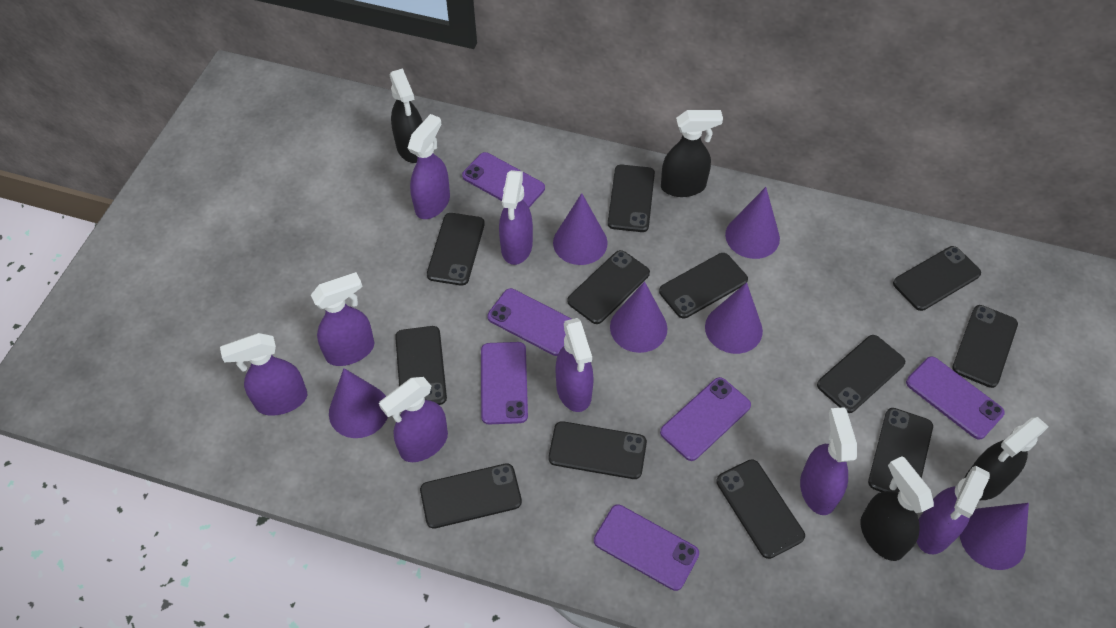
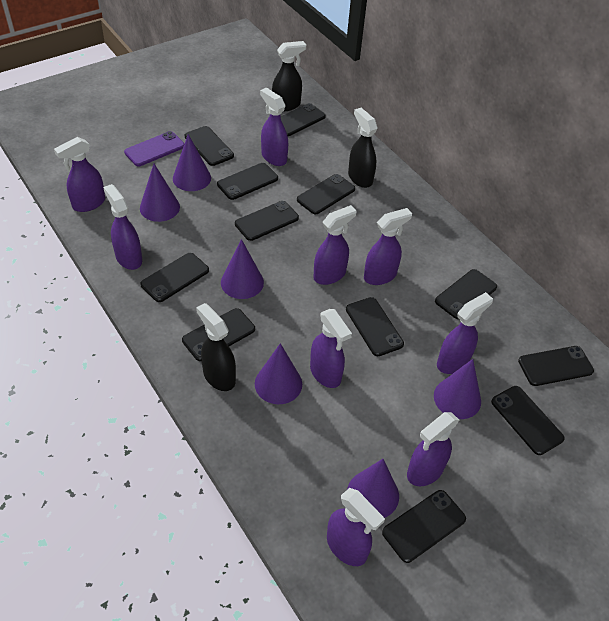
black spray bottle: 4 -> 3
purple phone: 6 -> 1
purple spray bottle: 8 -> 9

